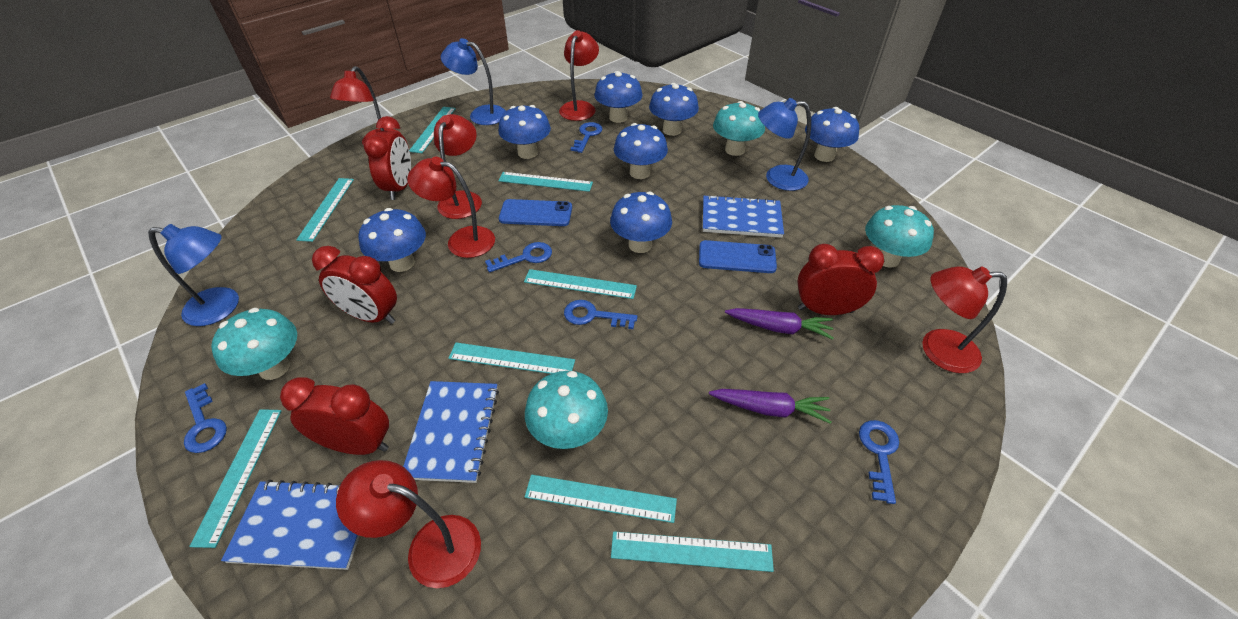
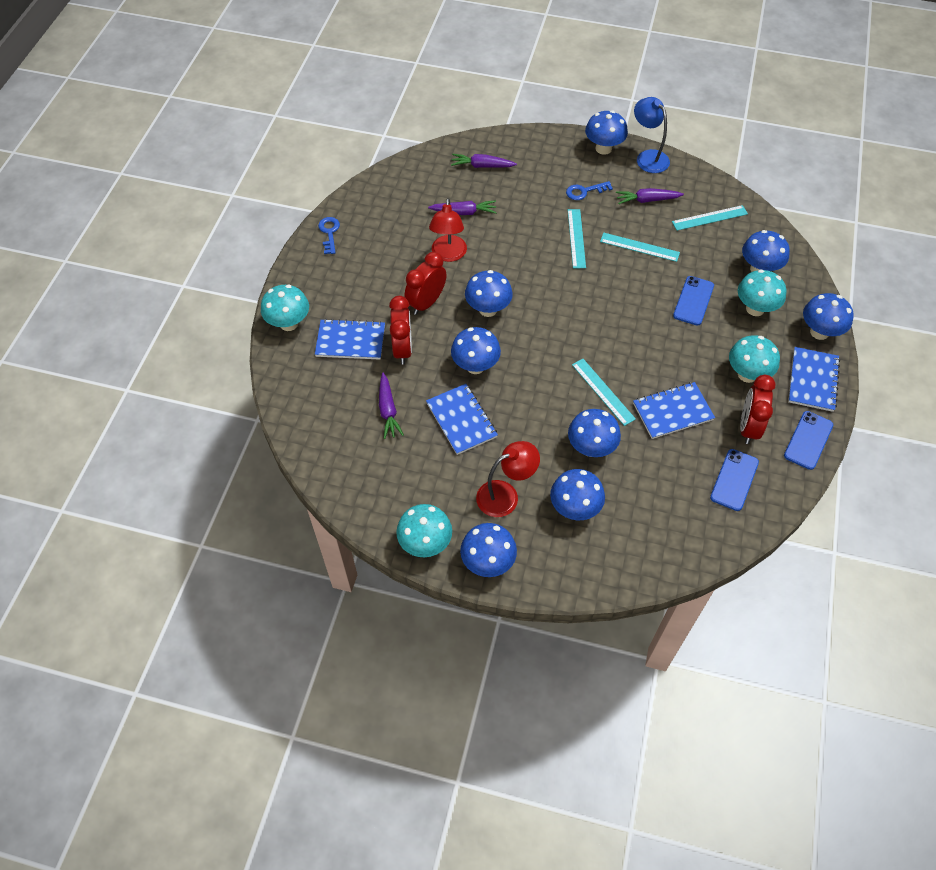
blue key: 5 -> 2
blue lamp: 3 -> 1
blue mushroom: 7 -> 8
blue notebook: 3 -> 4
blue phone: 2 -> 3
purple carrot: 2 -> 4
red clock: 4 -> 3
red lamp: 6 -> 2
turquoise ruler: 8 -> 4

